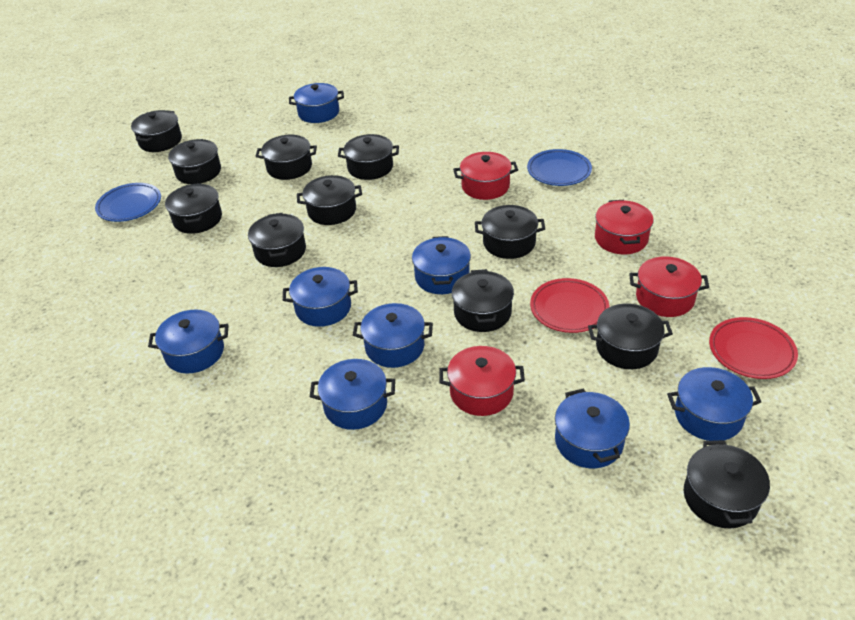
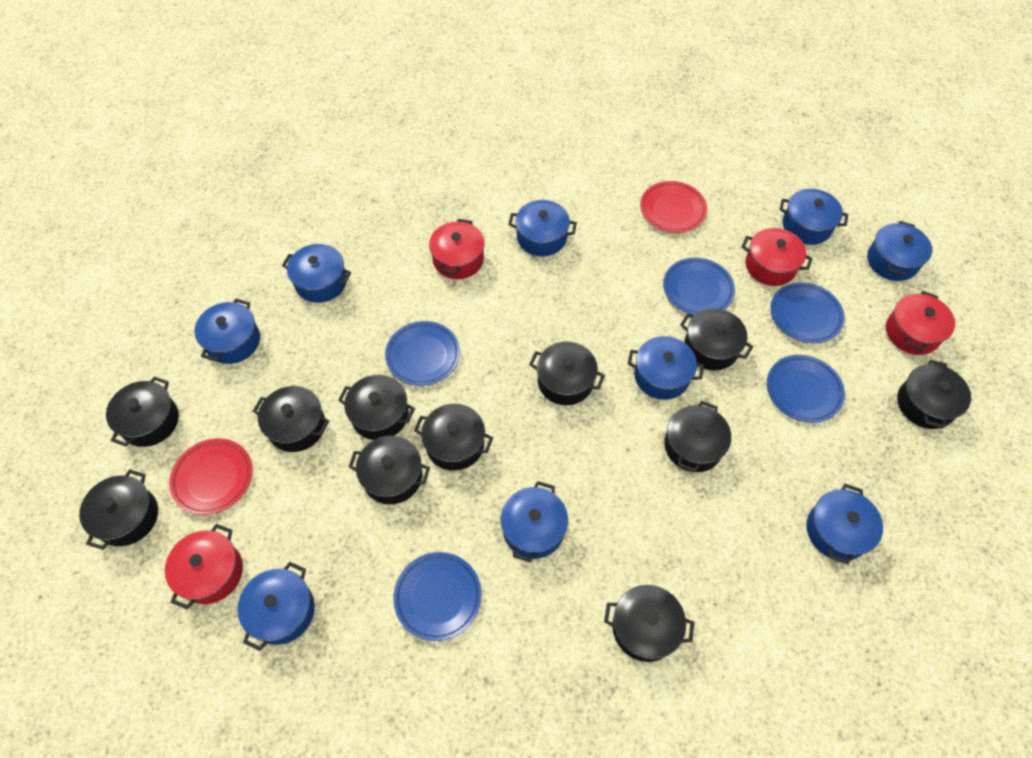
blue plate: 2 -> 5
blue pot: 8 -> 9

